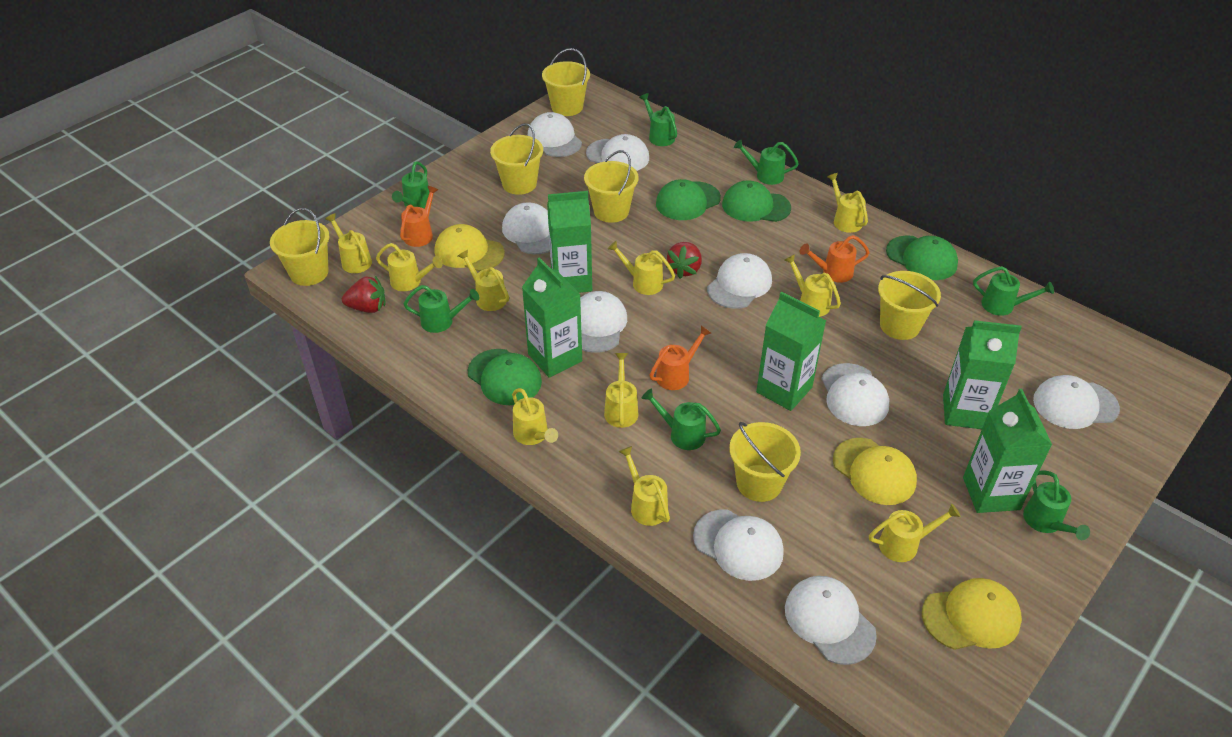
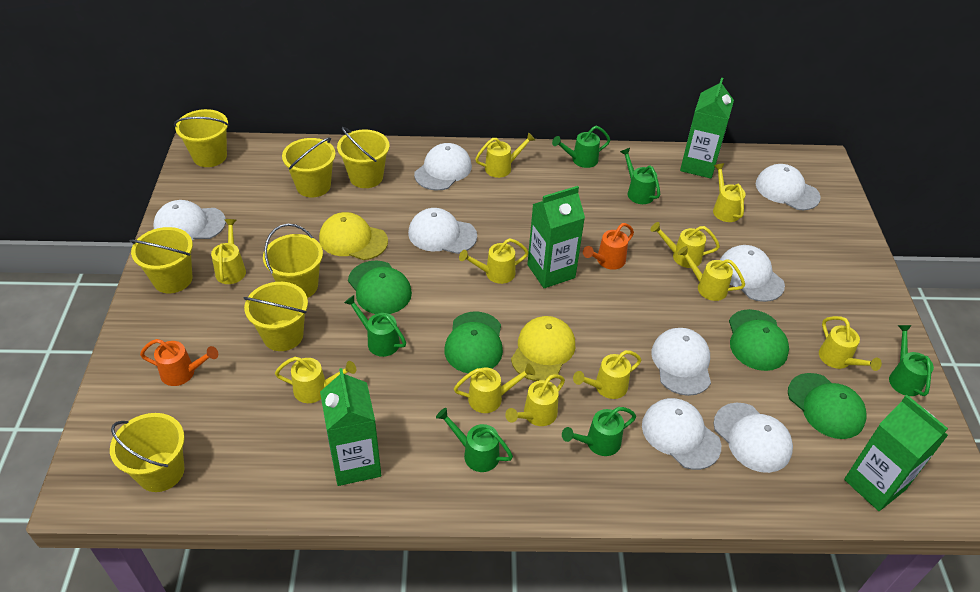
green carton: 5 -> 4
green watering can: 7 -> 6
orange watering can: 3 -> 2
red strawberry: 2 -> 0
white cap: 9 -> 8
yellow bucket: 6 -> 7
yellow cap: 3 -> 2
yellow watering can: 10 -> 11

